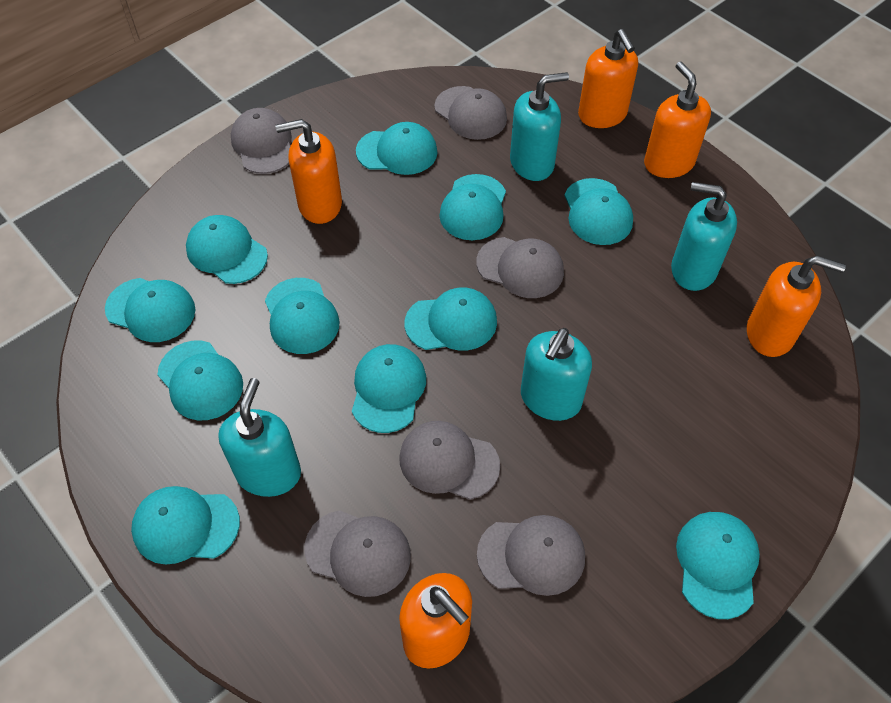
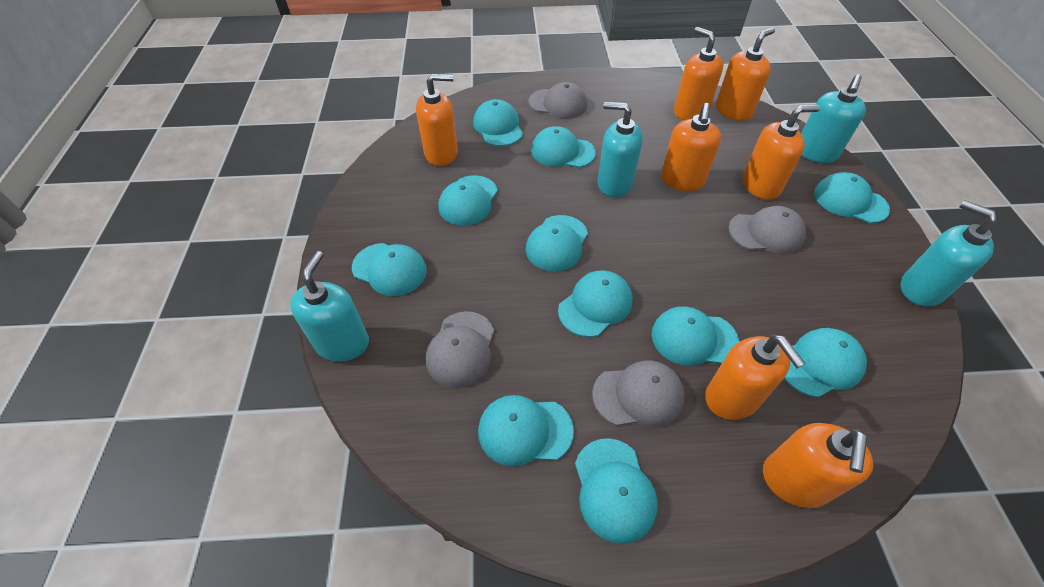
grey cap: 6 -> 4
orange soap dispenser: 5 -> 7

